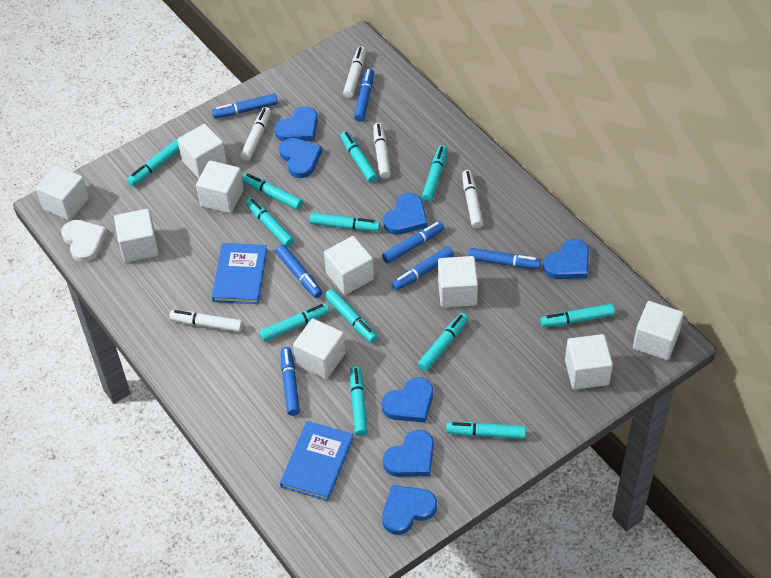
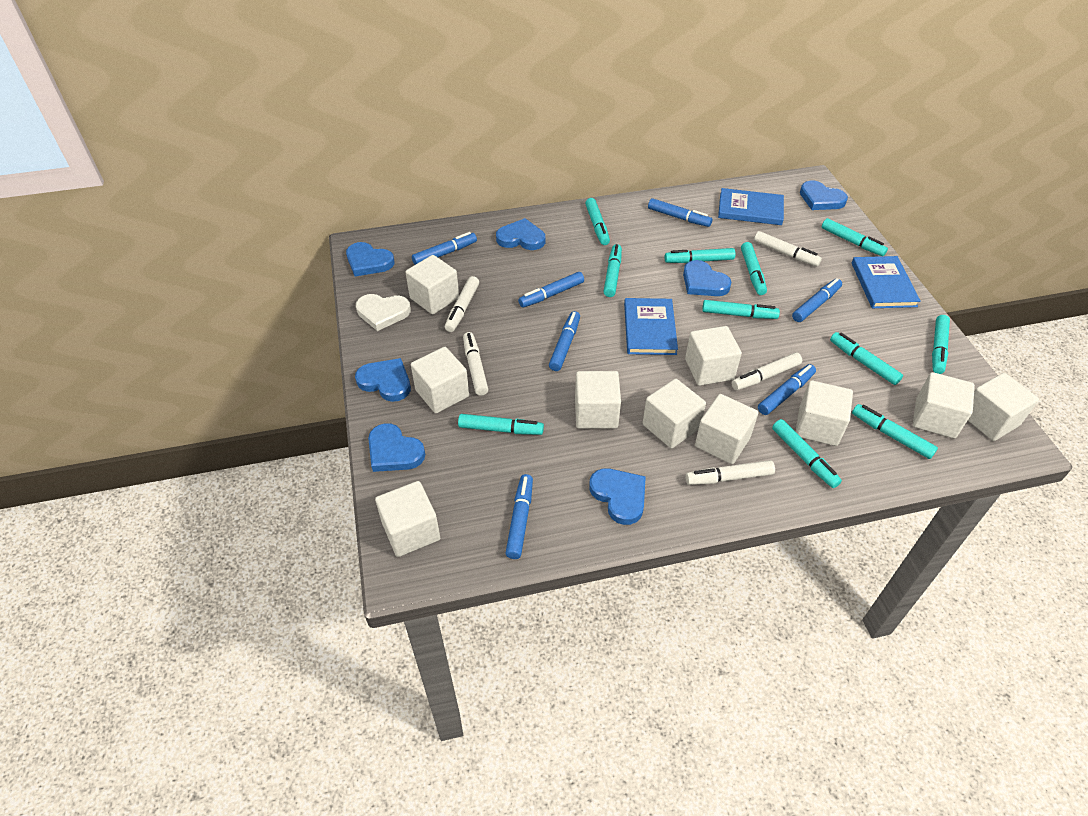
blue book: 2 -> 3
turquoise marker: 12 -> 11
white cube: 9 -> 10

